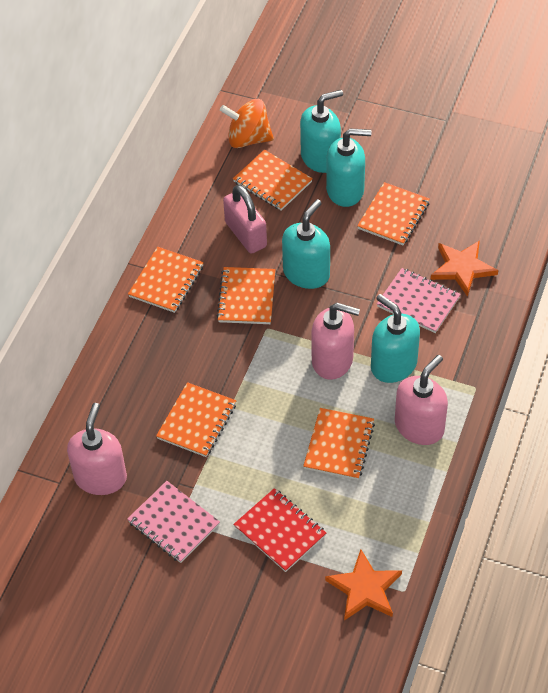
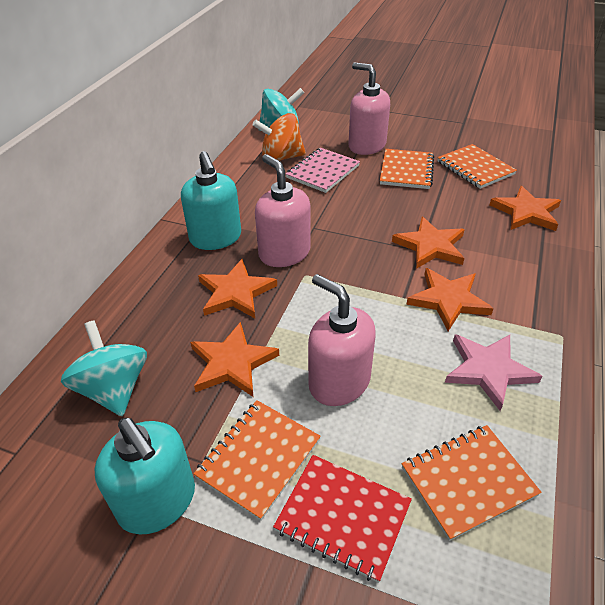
orange notebook: 6 -> 4
orange star: 2 -> 5
pink notebook: 2 -> 1
pink padlock: 1 -> 0
pink star: 0 -> 1
turquoise soap dispenser: 4 -> 2
turquoise spinning top: 0 -> 2

